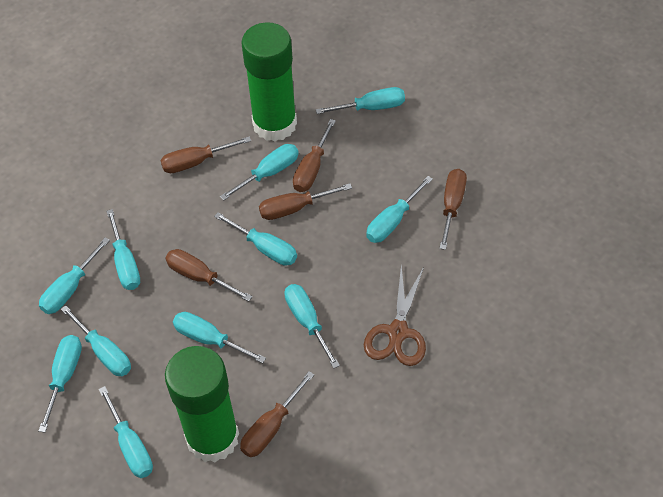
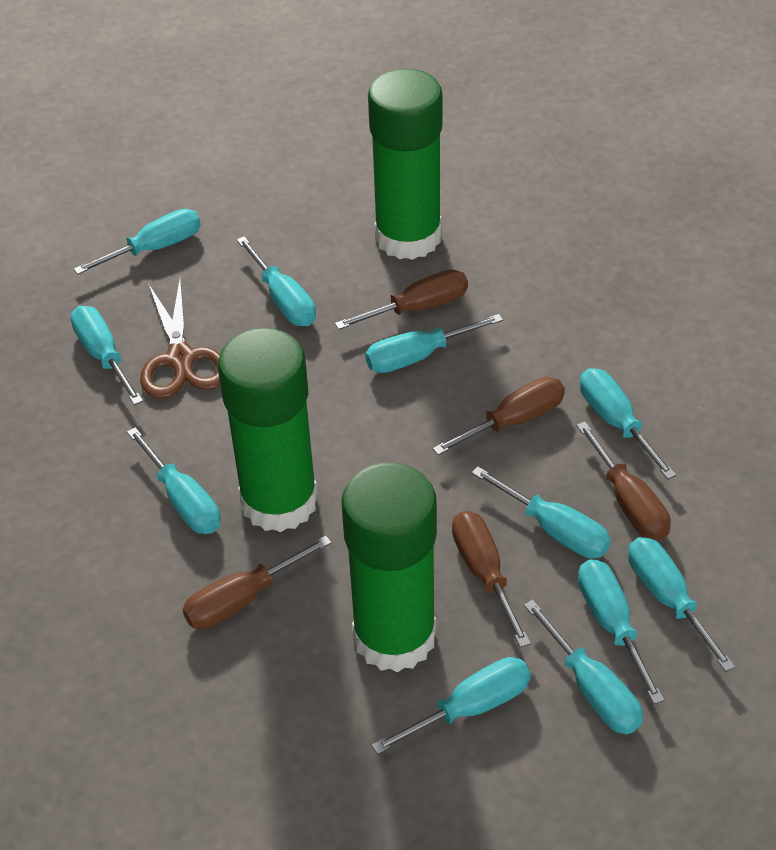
brown screwdriver: 6 -> 5
green glue stick: 2 -> 3

